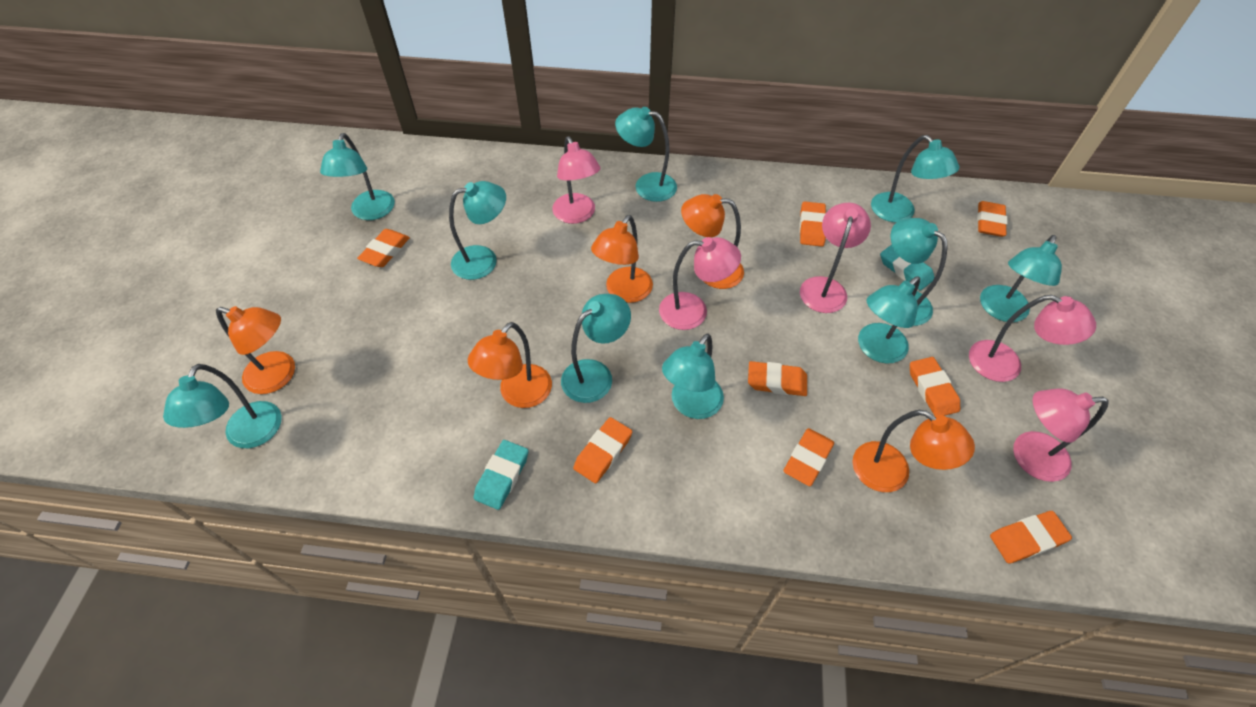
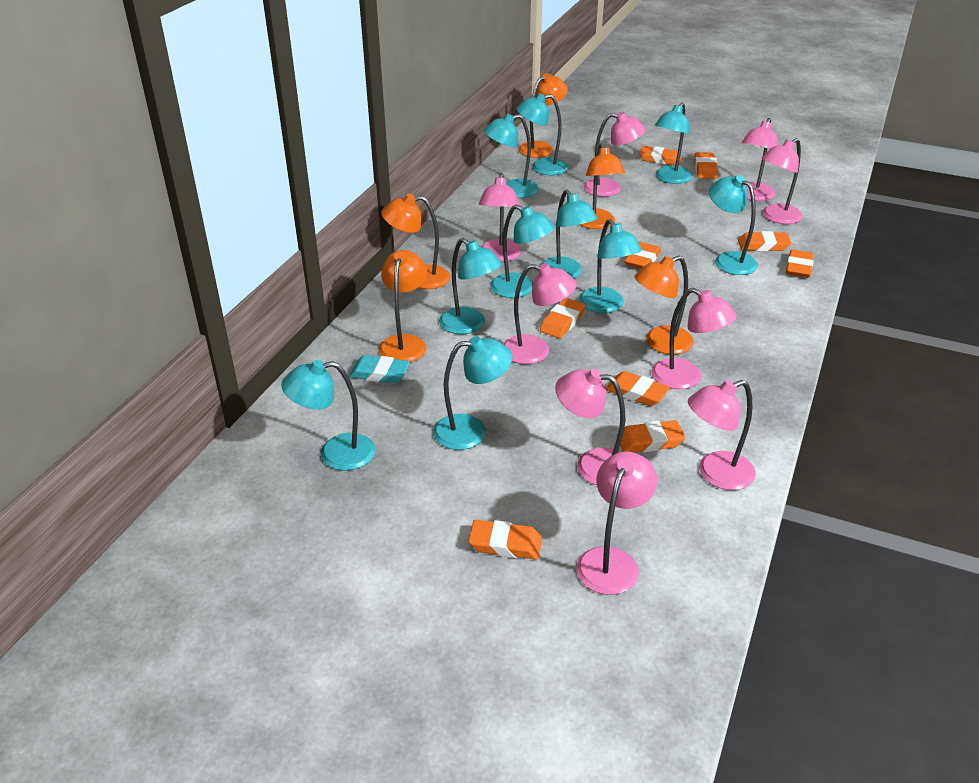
orange eraser: 8 -> 9
pink lamp: 5 -> 9
turquoise eraser: 2 -> 1

